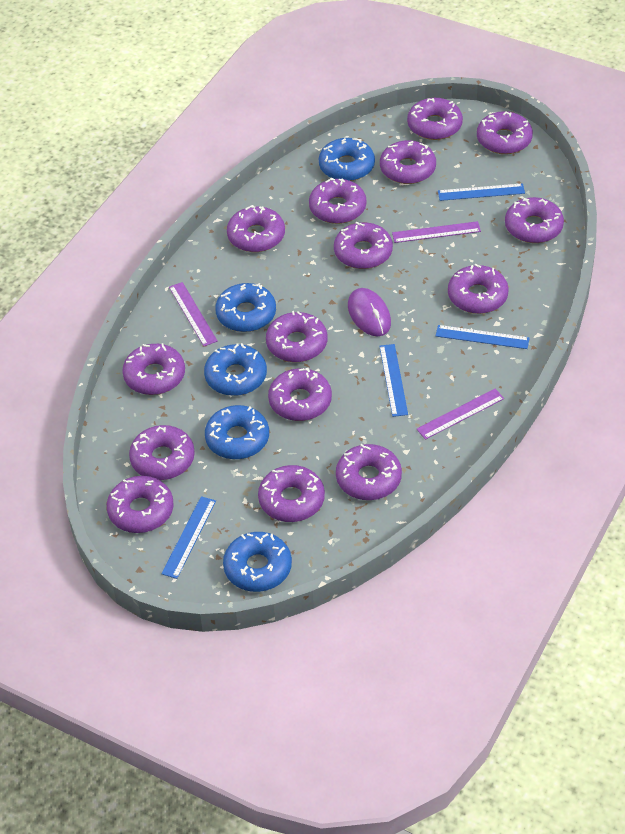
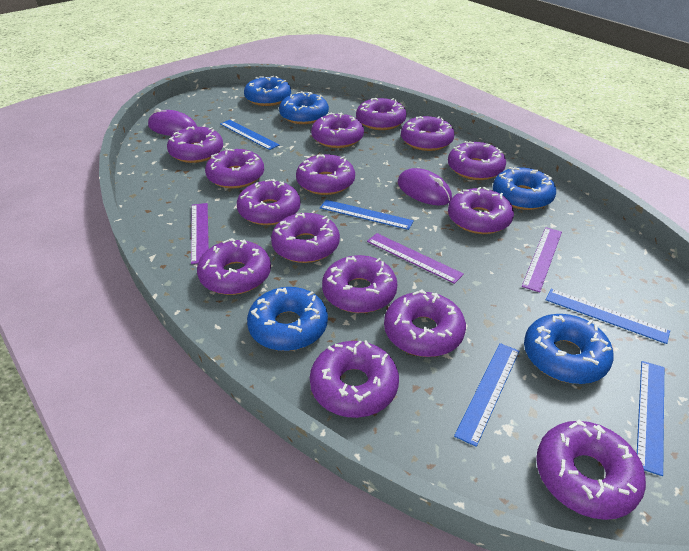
blue ruler: 4 -> 5
purple mouse: 1 -> 2

